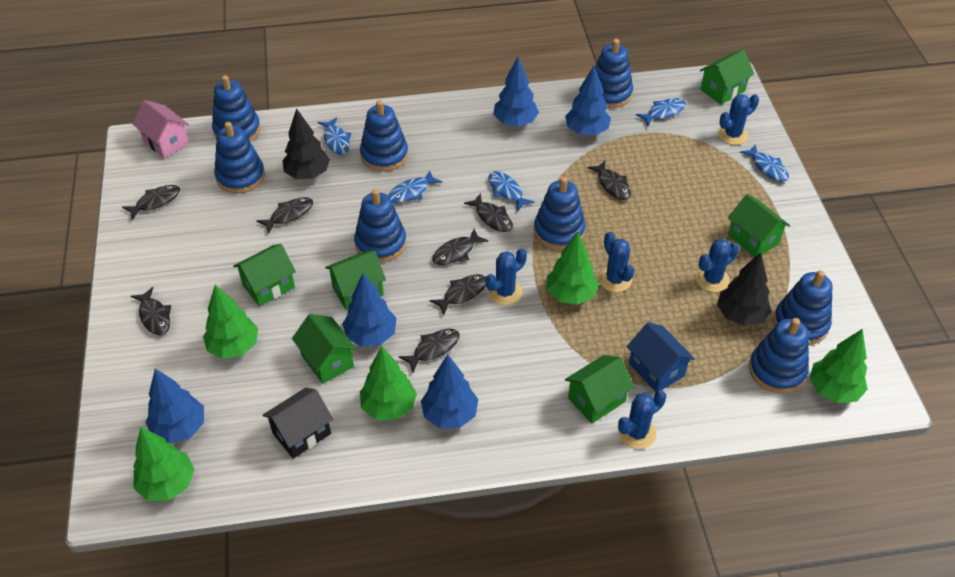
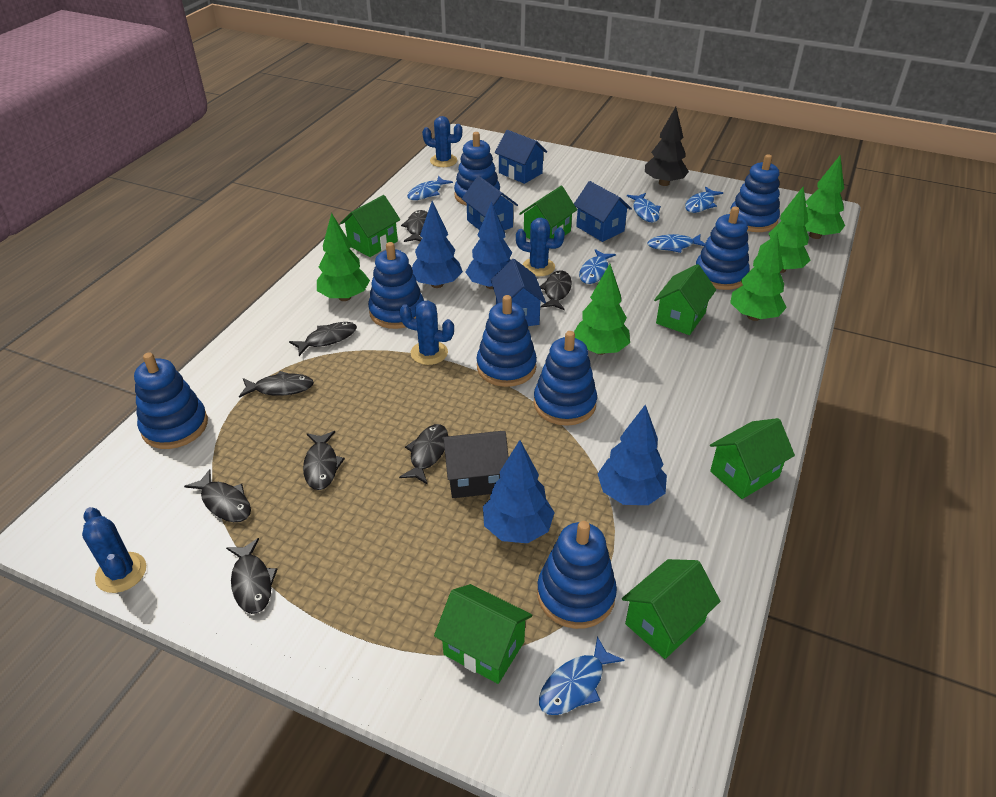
black tree: 2 -> 1
blue cactus: 5 -> 4
blue fish: 5 -> 6
blue house: 1 -> 4
blue tree: 5 -> 4
pink house: 1 -> 0

